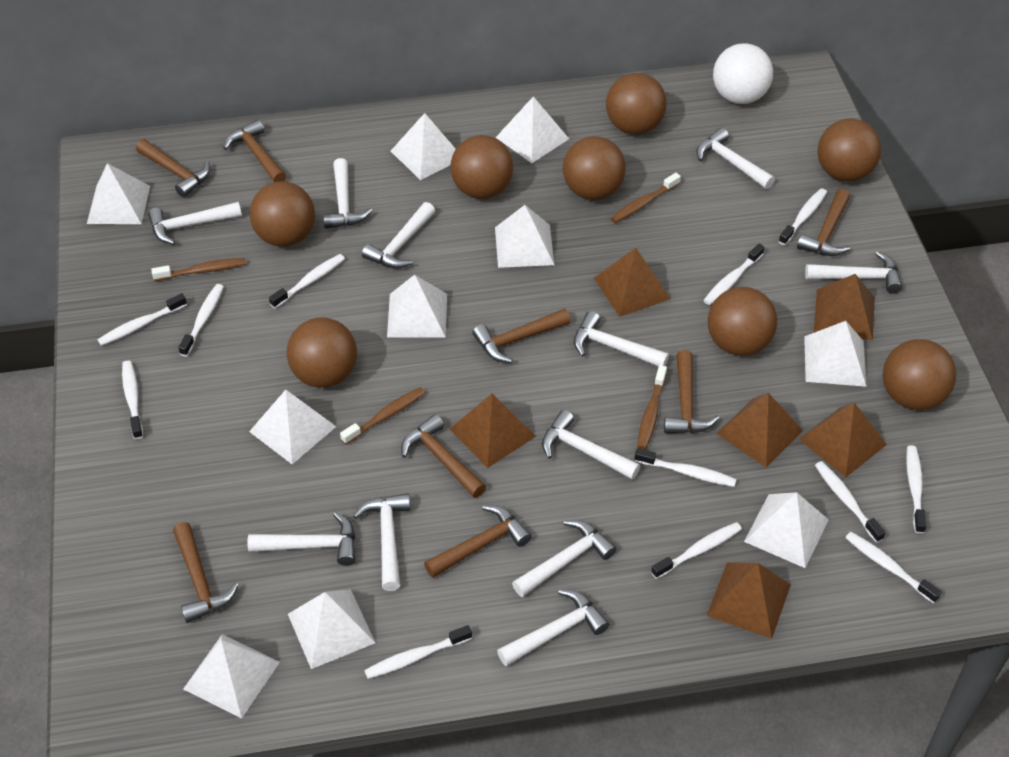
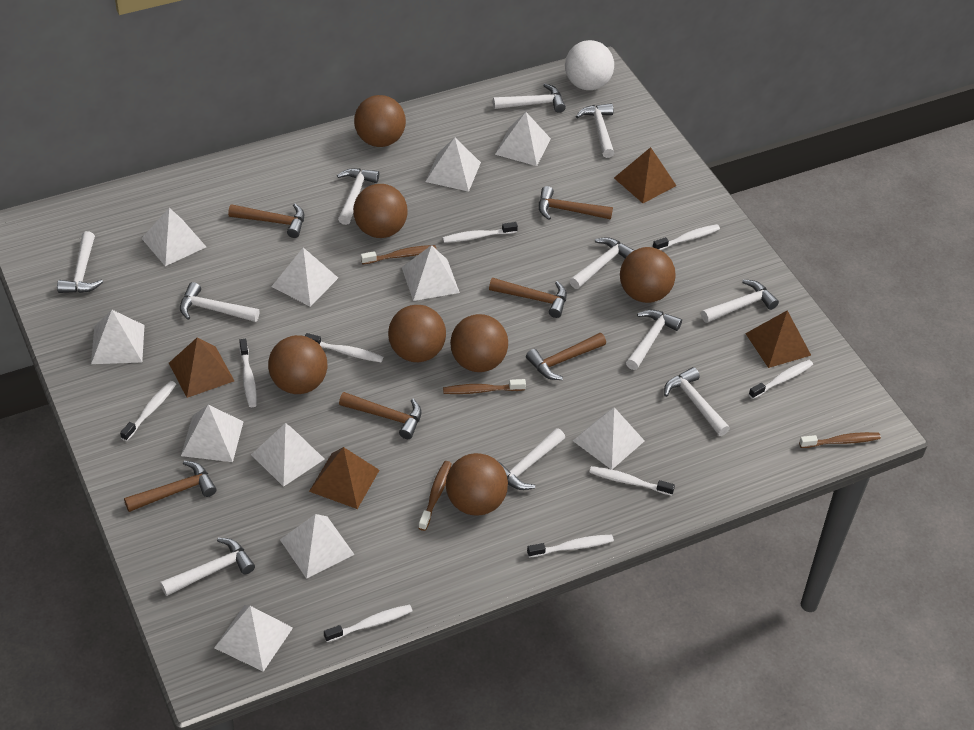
brown ball: 8 -> 7
brown hammer: 8 -> 6
brown pyramid: 6 -> 4
white pyramid: 10 -> 11
white toothbrush: 12 -> 9

